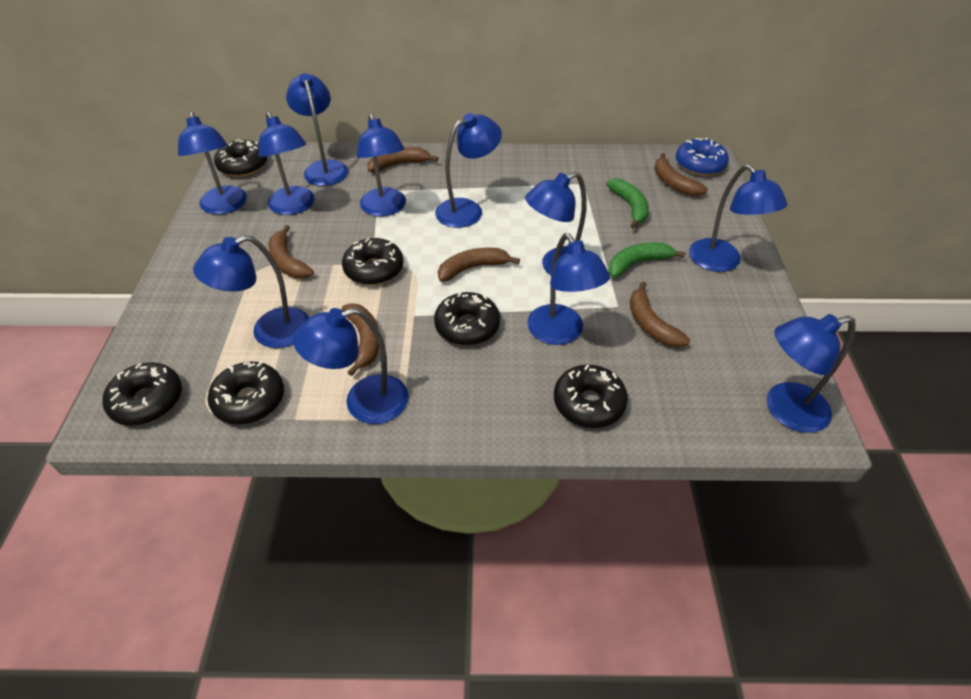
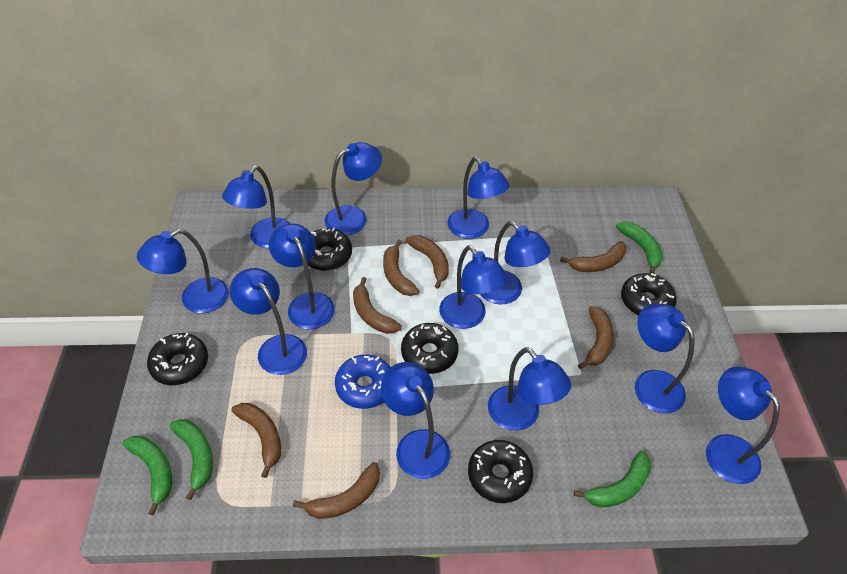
black donut: 6 -> 5
blue lamp: 11 -> 12
brown banana: 6 -> 7
green banana: 2 -> 4

